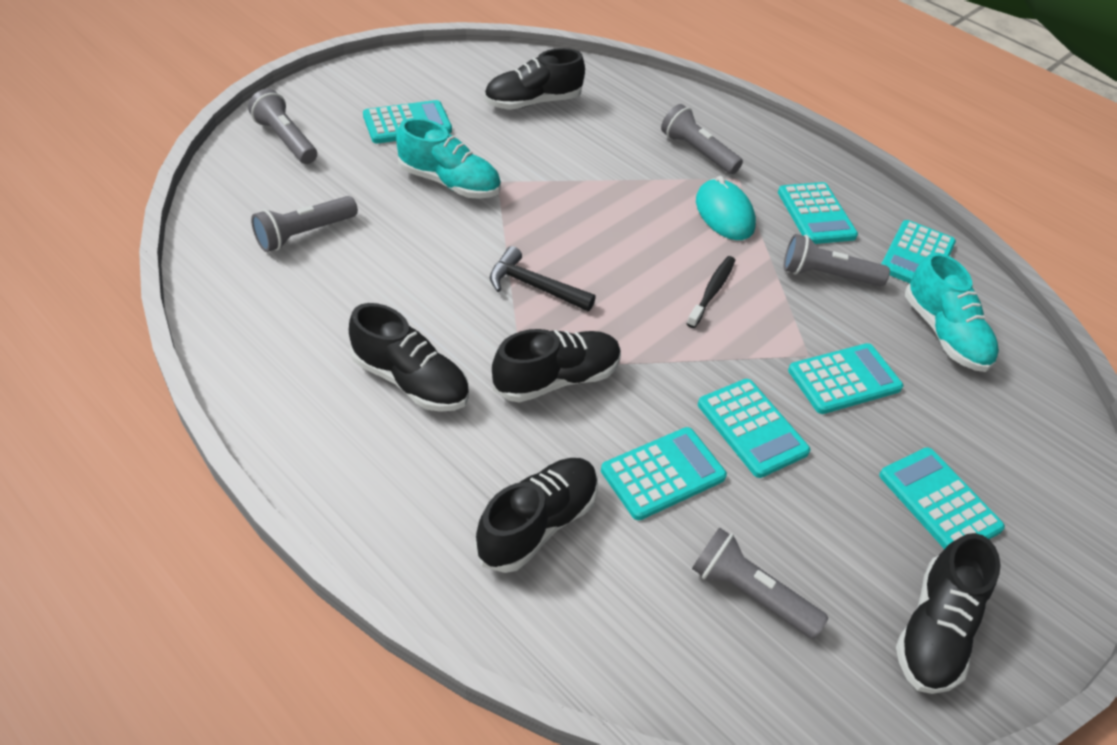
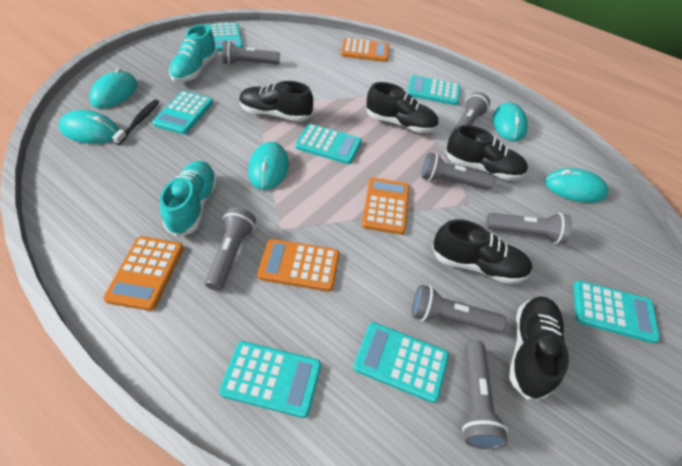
black hammer: 1 -> 0
grey flashlight: 5 -> 7
orange calculator: 0 -> 4
turquoise mouse: 1 -> 5

